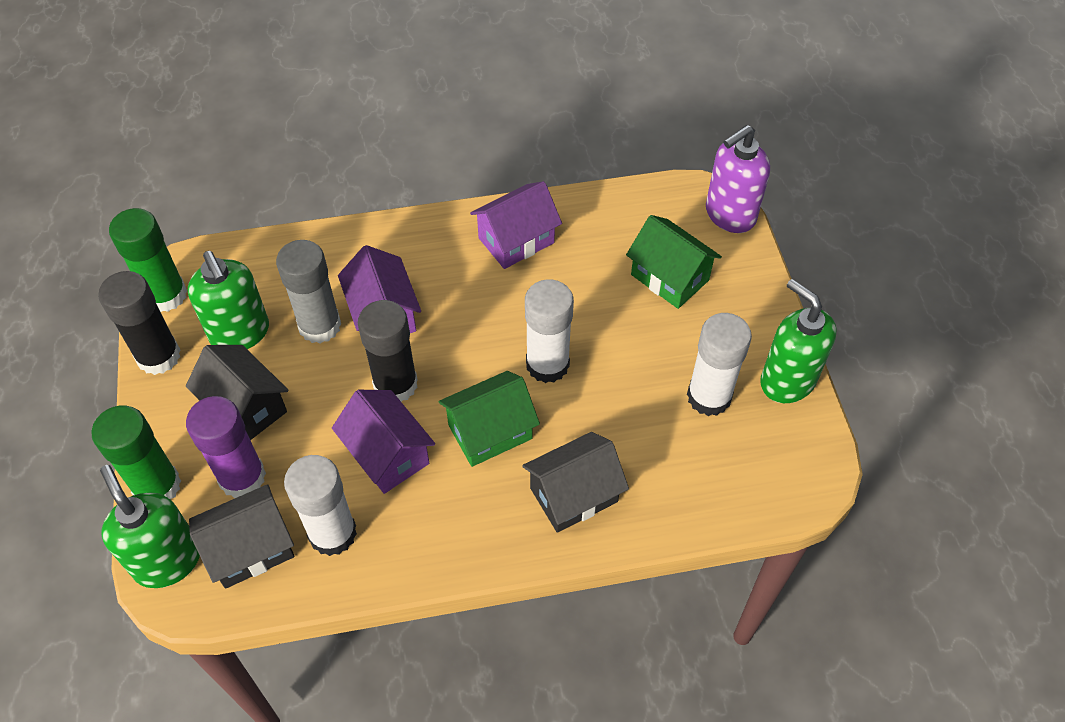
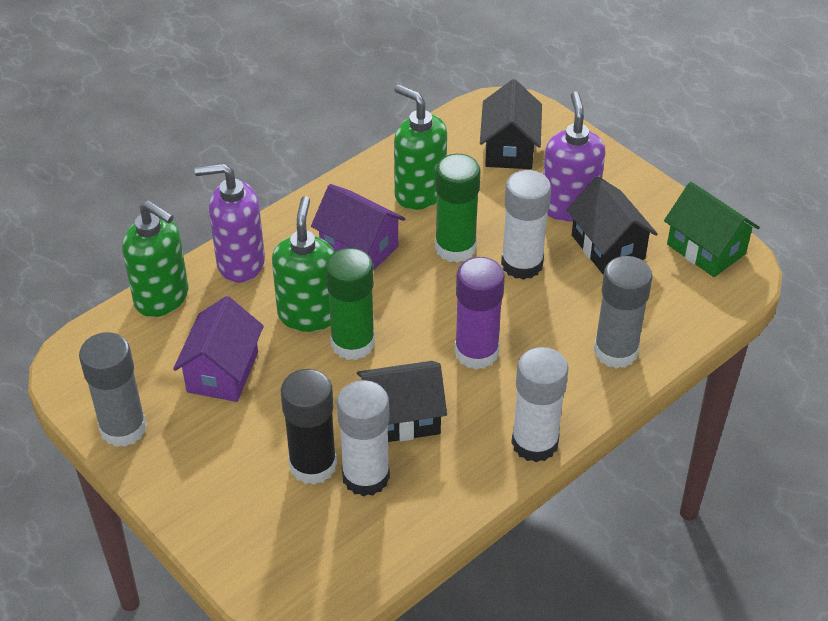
black glue stick: 2 -> 1
green house: 2 -> 1
grey glue stick: 1 -> 2
purple house: 3 -> 2
purple soap dispenser: 1 -> 2

